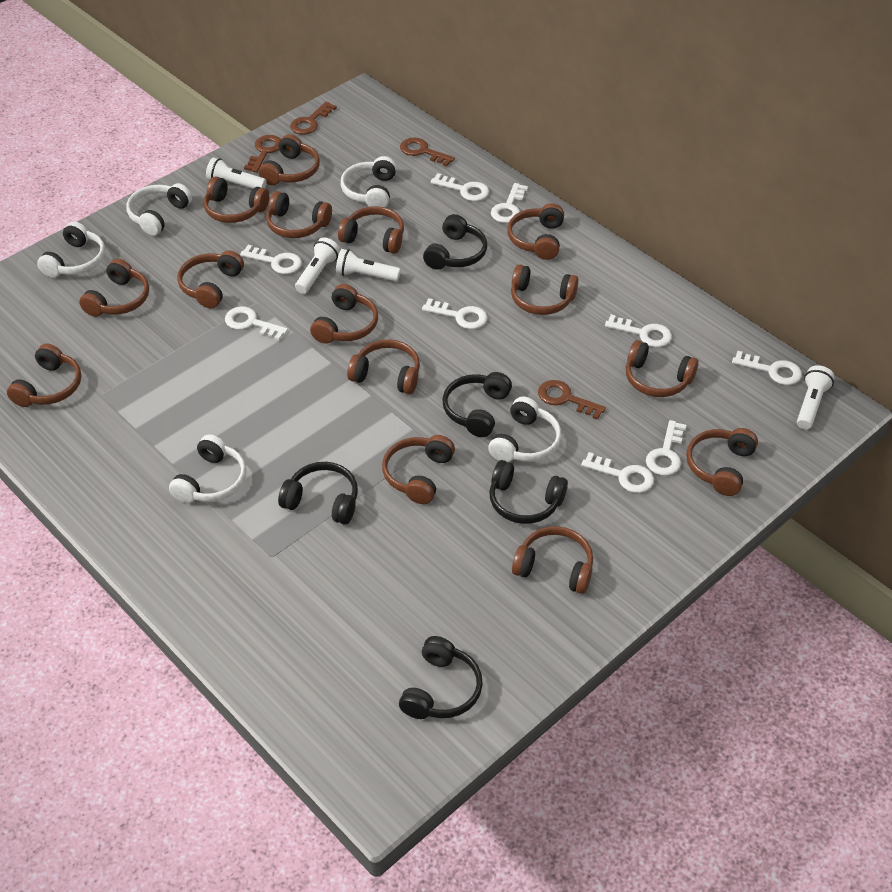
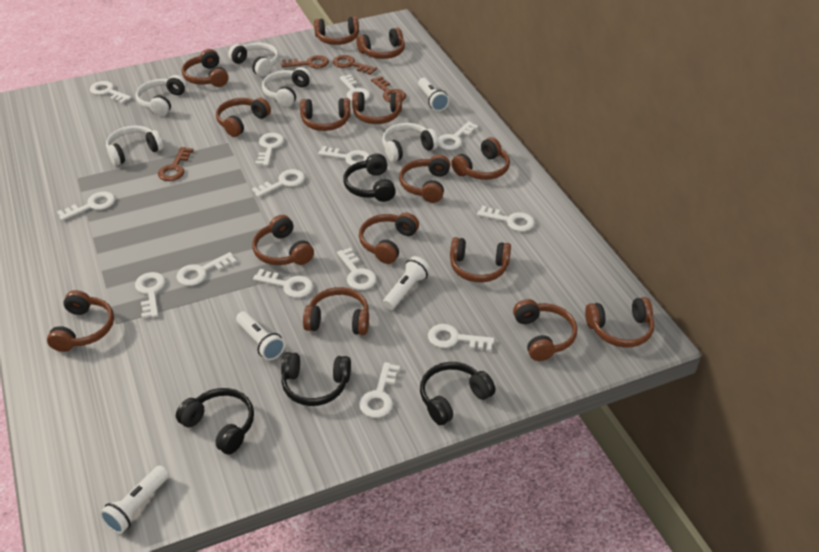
black headphones: 5 -> 4
white key: 9 -> 14

